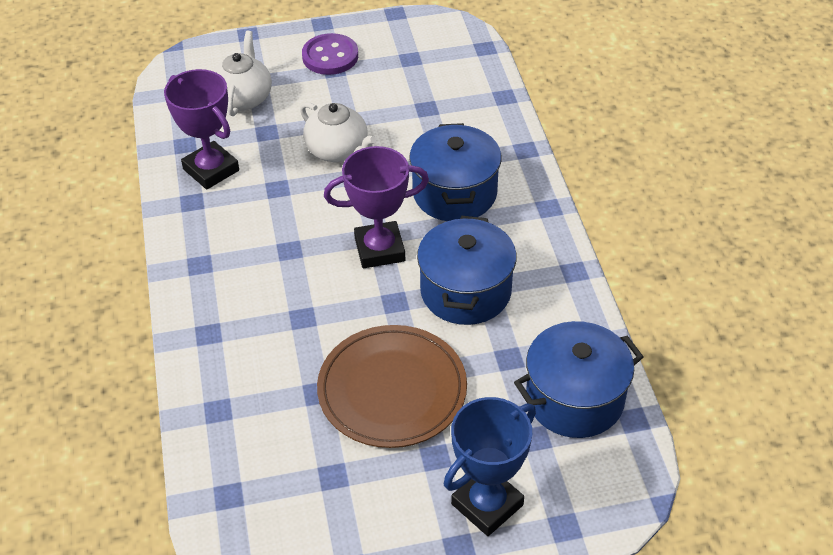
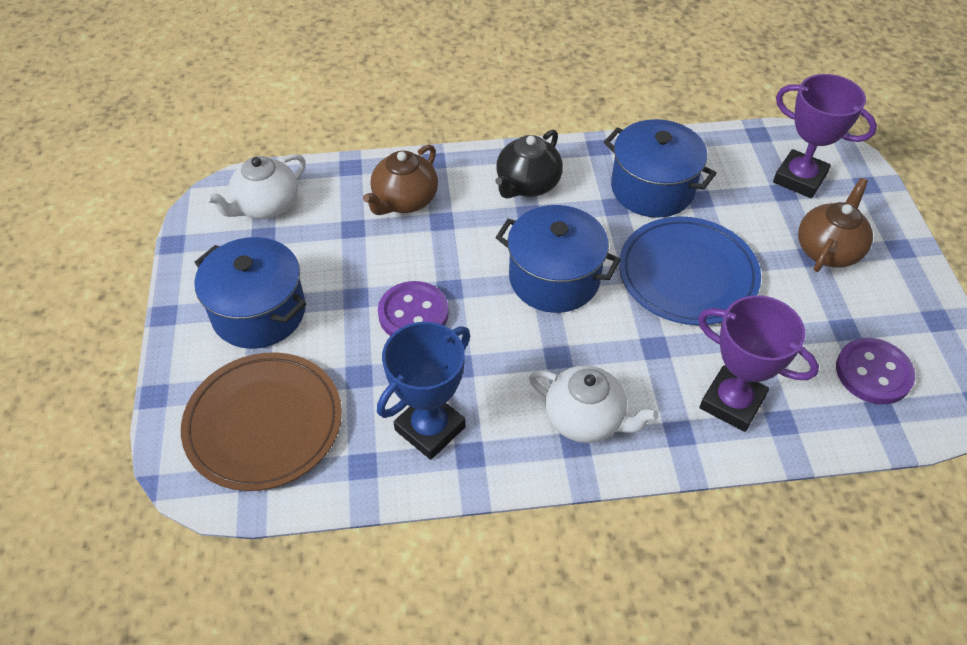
black teapot: 0 -> 1
blue plate: 0 -> 1
brown teapot: 0 -> 2
purple button: 1 -> 2

